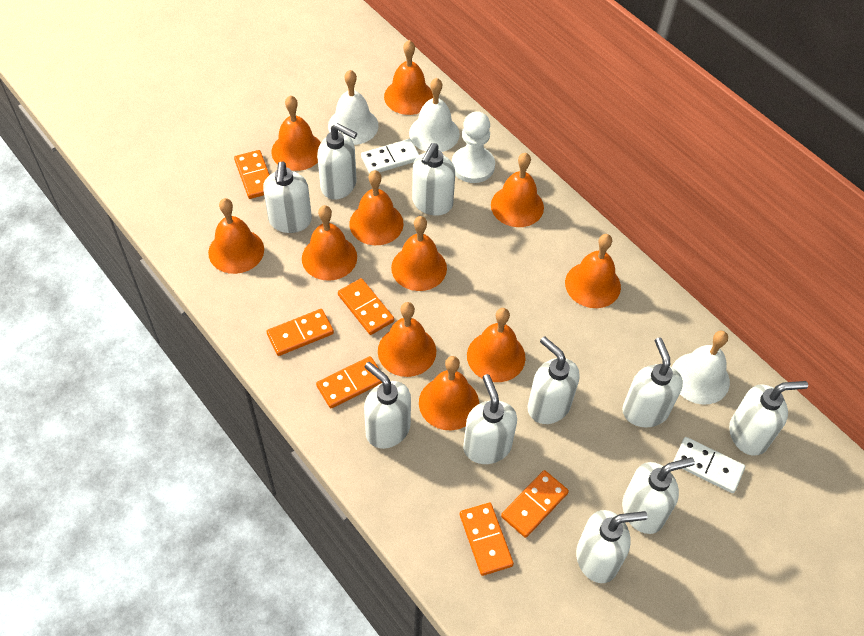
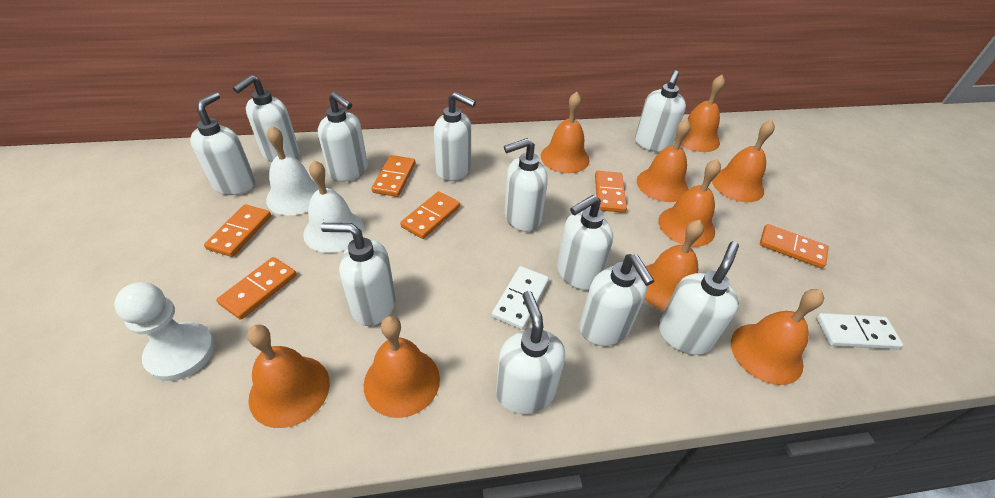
orange bell: 11 -> 9
white bell: 3 -> 2
white soap dispenser: 10 -> 11

